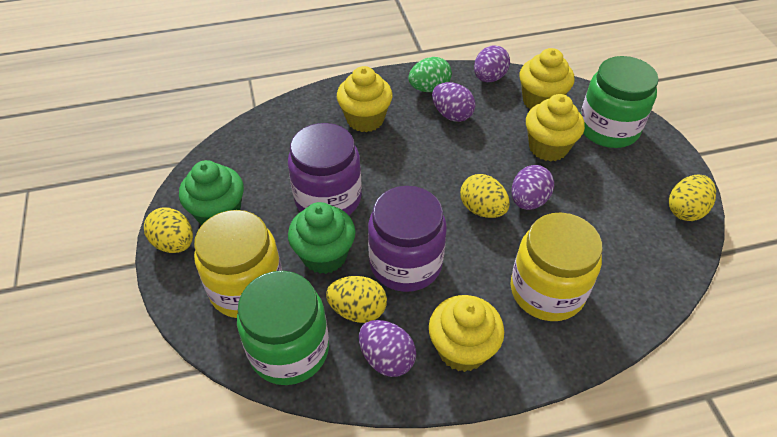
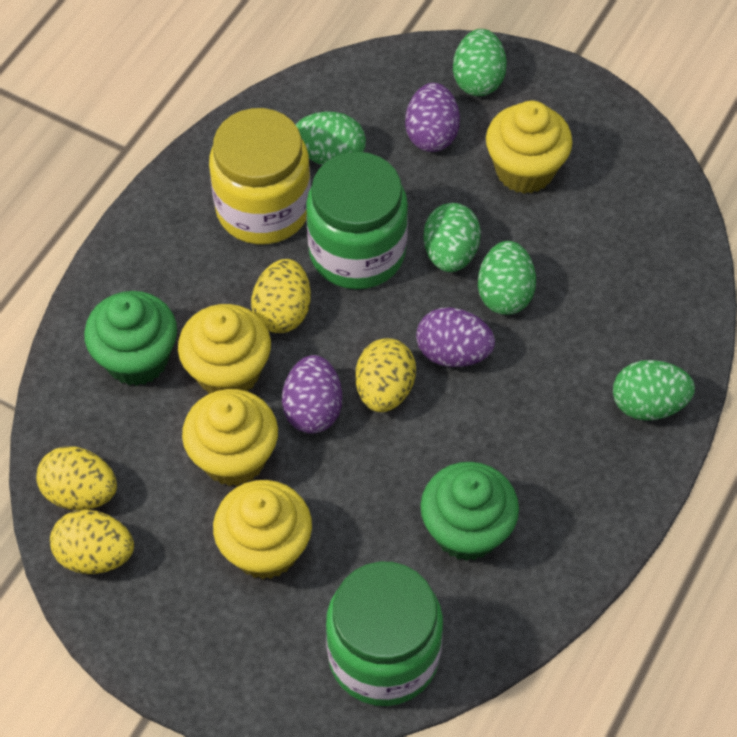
green egg: 1 -> 5
purple egg: 4 -> 3
purple jar: 2 -> 0
yellow jar: 2 -> 1

